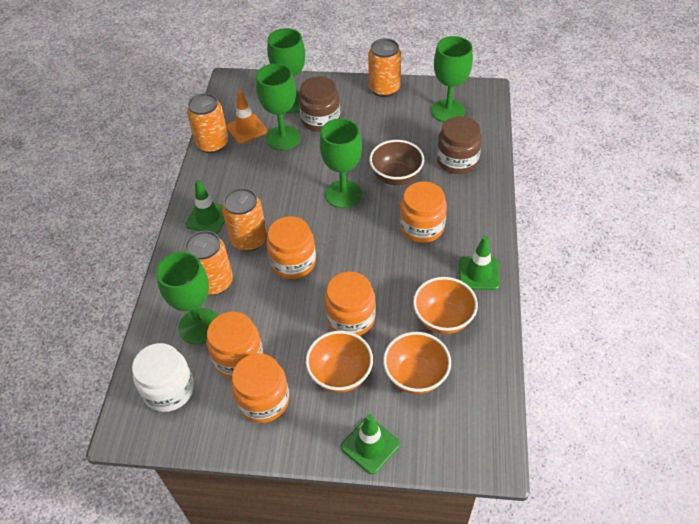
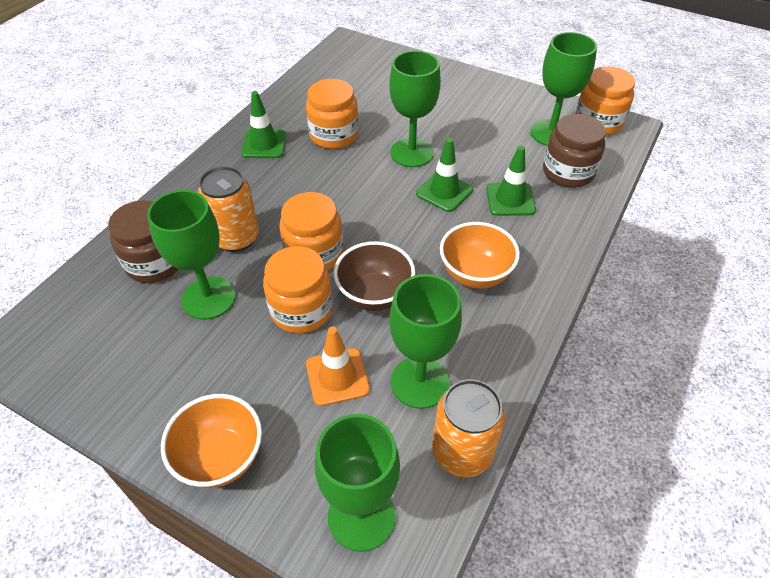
orange bowl: 3 -> 2
orange can: 4 -> 2
orange jar: 5 -> 4
white jar: 1 -> 0

